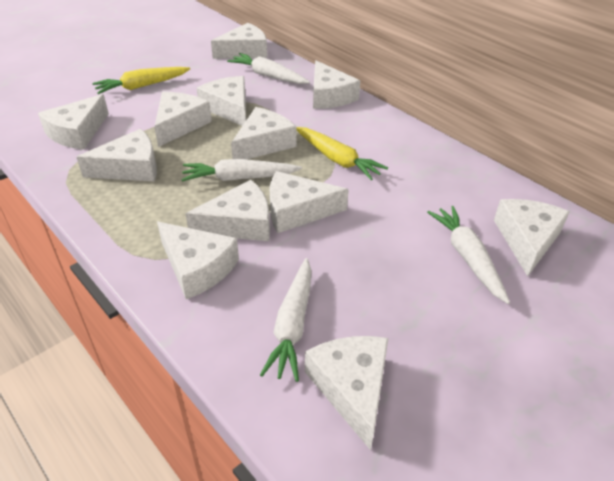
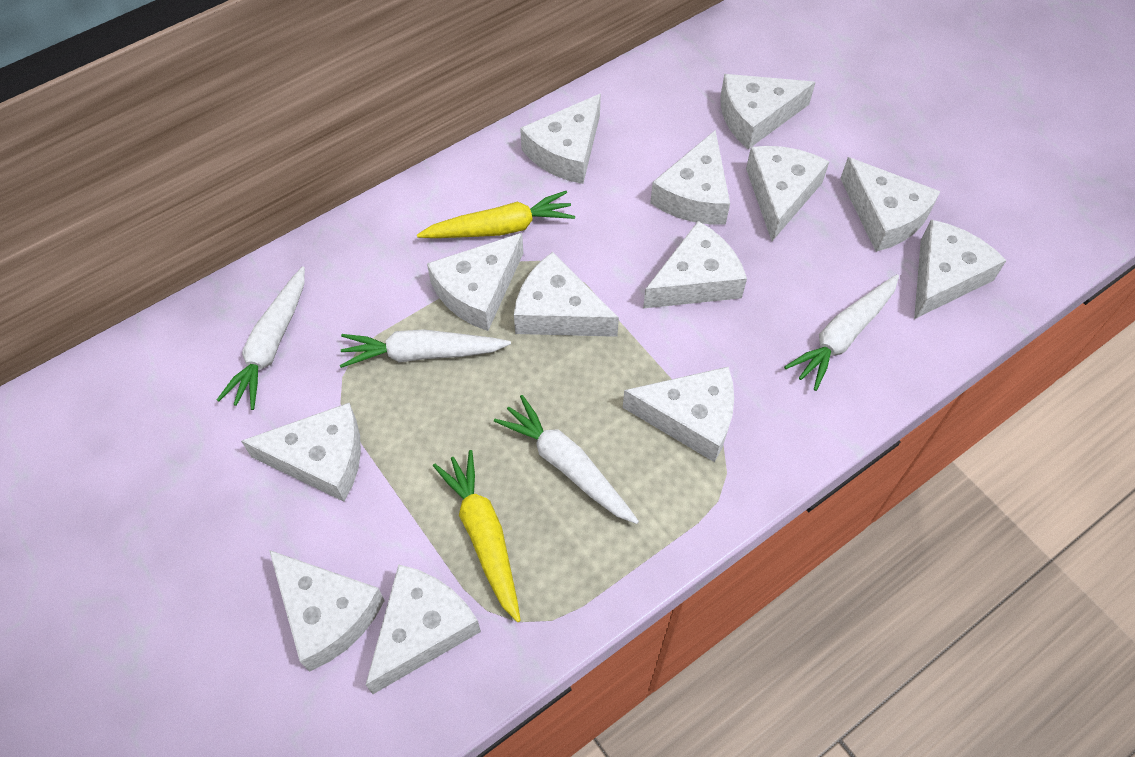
white cheese: 12 -> 13

